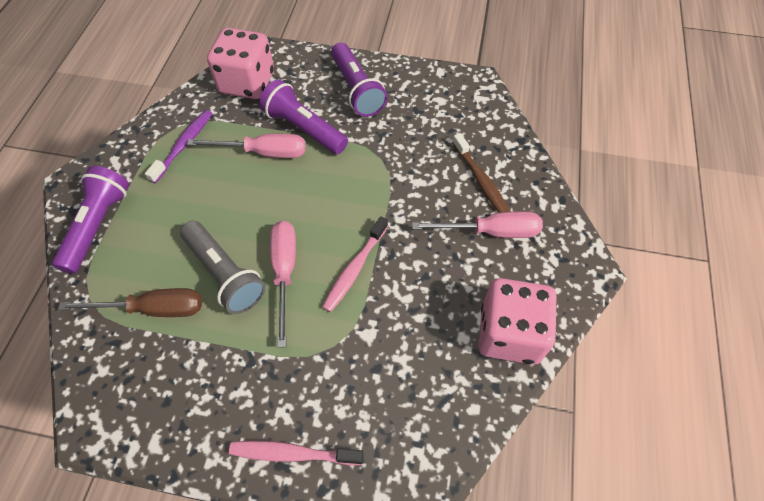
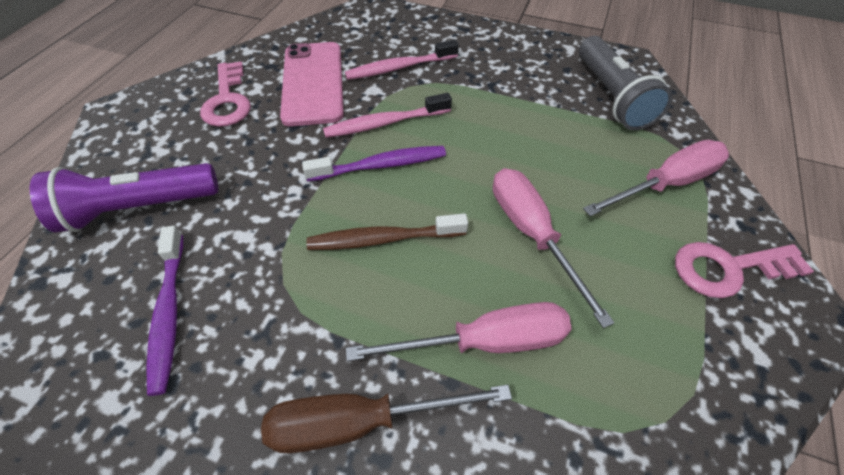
pink dice: 2 -> 0
pink key: 0 -> 2
pink phone: 0 -> 1
purple flashlight: 3 -> 1
purple toothbrush: 1 -> 2

